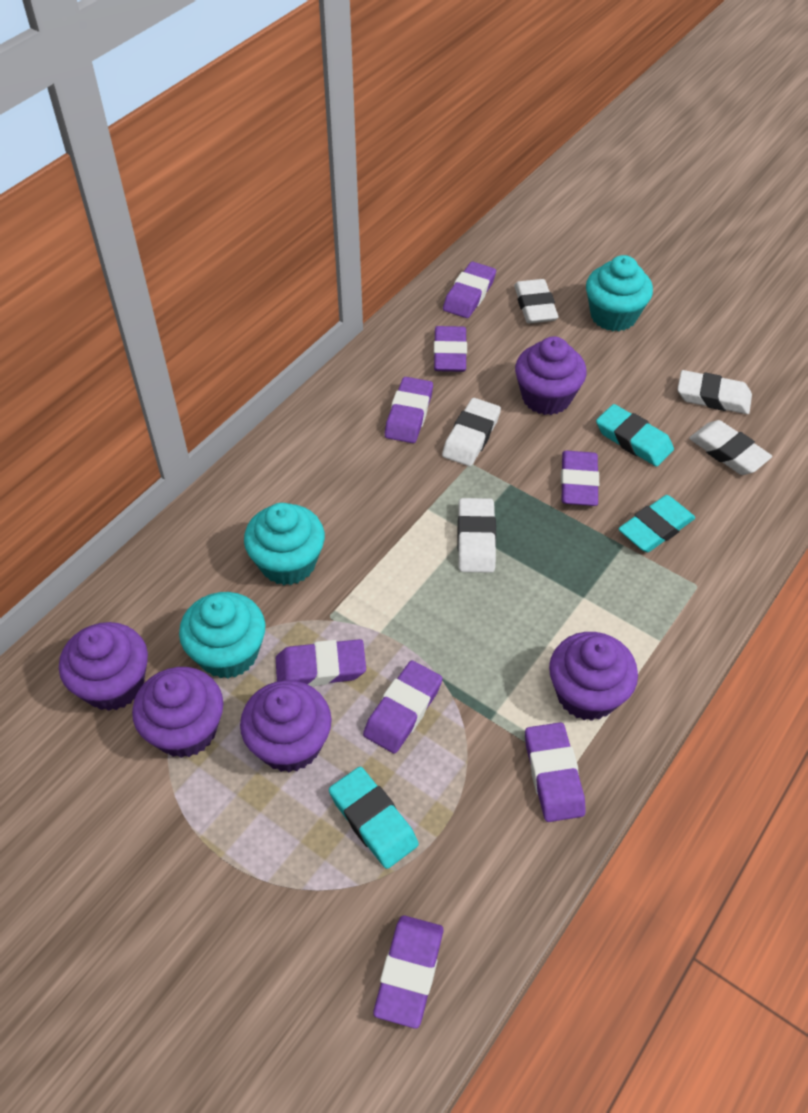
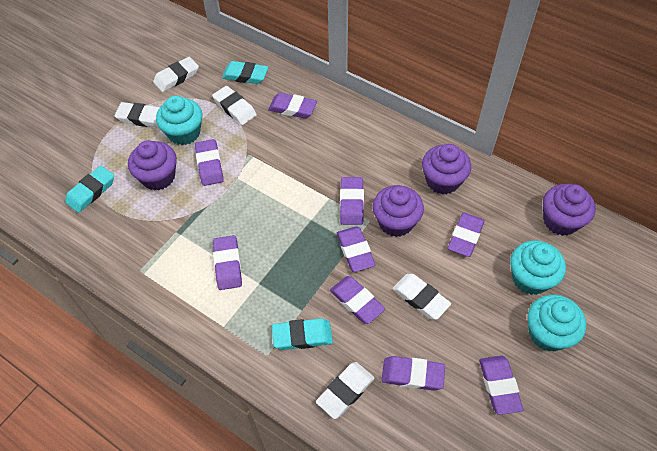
purple cupcake: 5 -> 4
purple eraser: 8 -> 9

